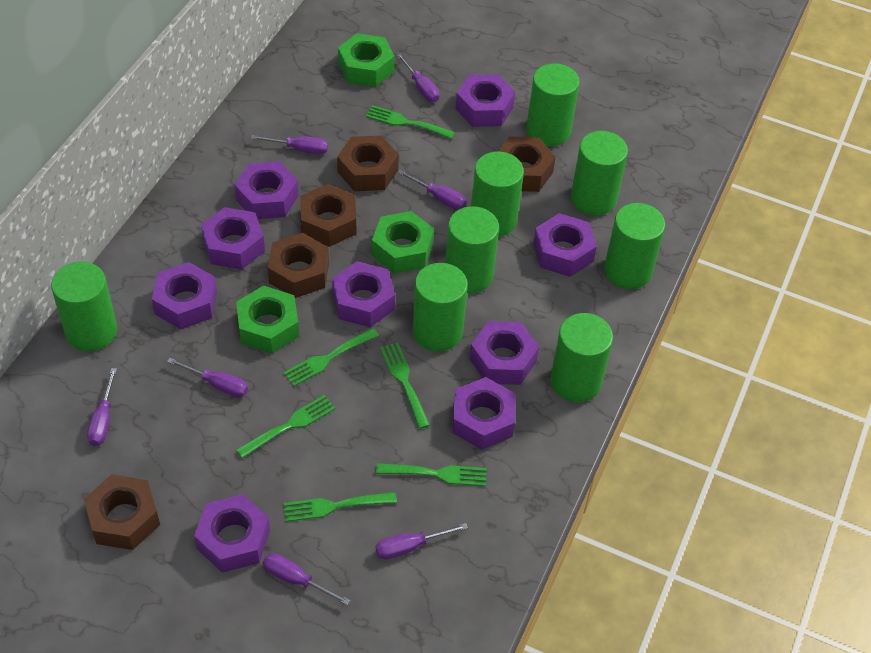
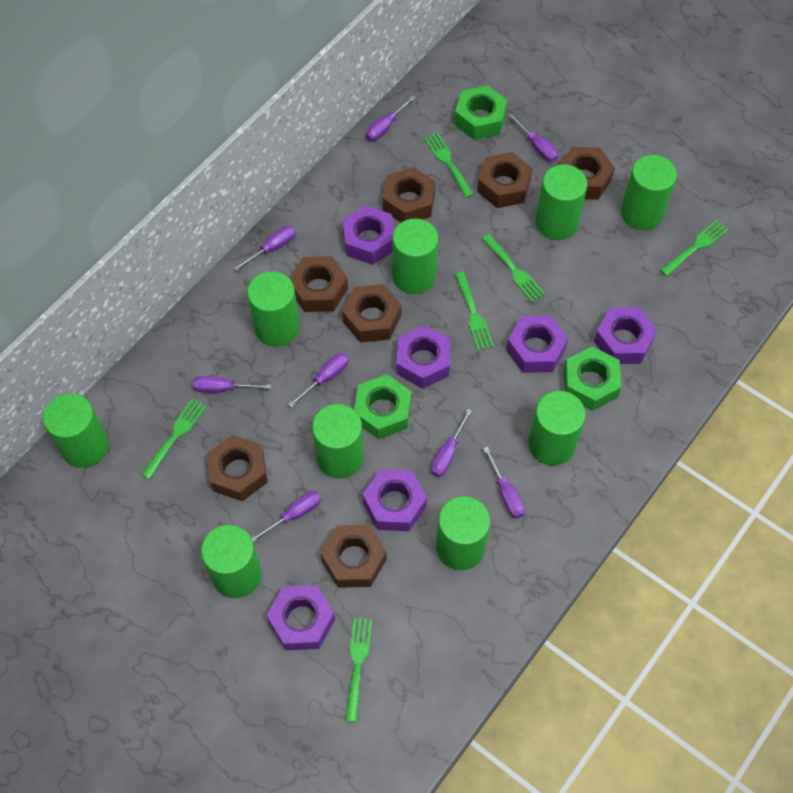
brown nut: 5 -> 7
green cylinder: 8 -> 9
purple nut: 9 -> 6
purple screwdriver: 7 -> 8

